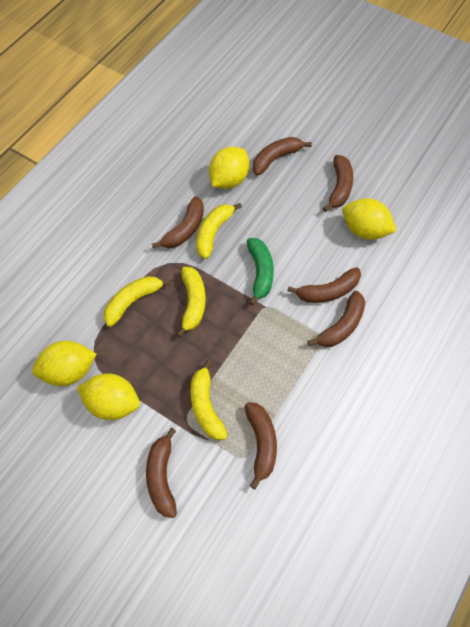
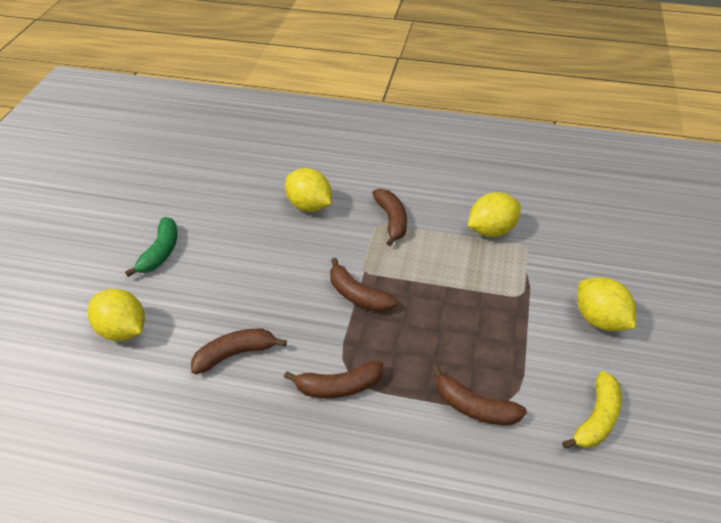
brown banana: 7 -> 5
yellow banana: 4 -> 1

